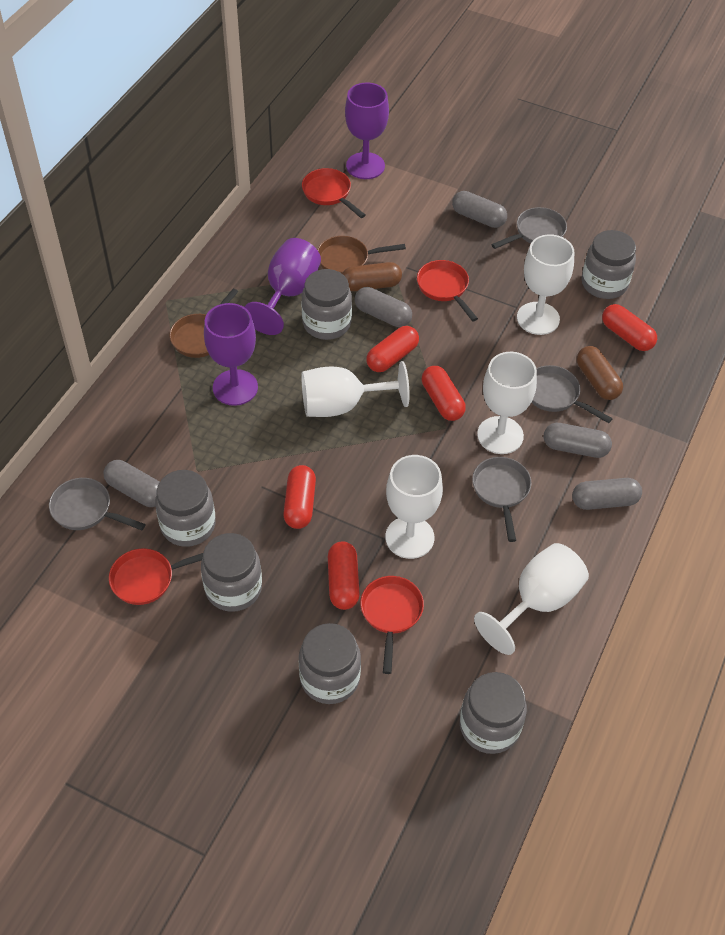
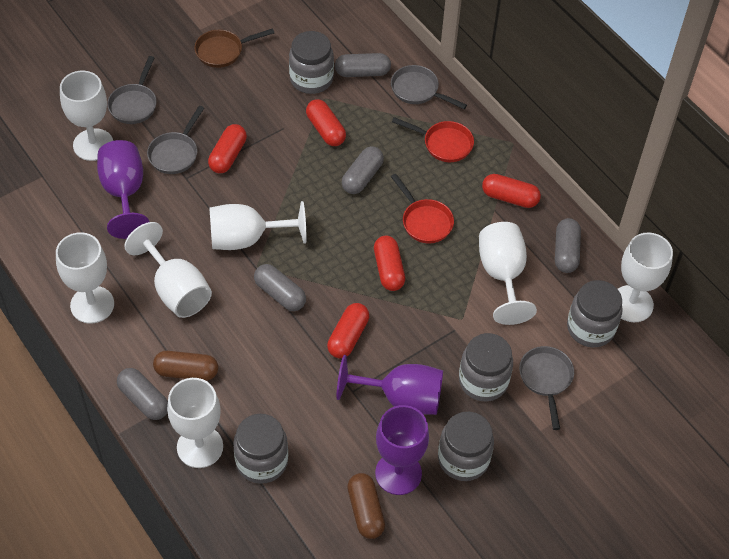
brown pan: 2 -> 1
grey jar: 6 -> 5
red pan: 4 -> 2
white goblet: 5 -> 7

